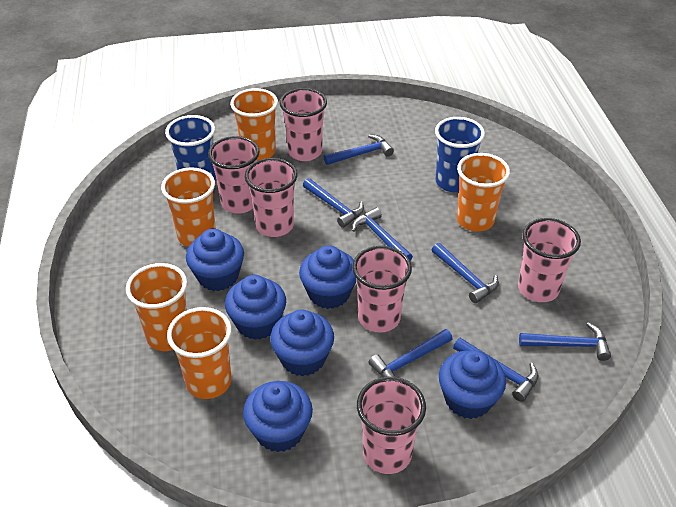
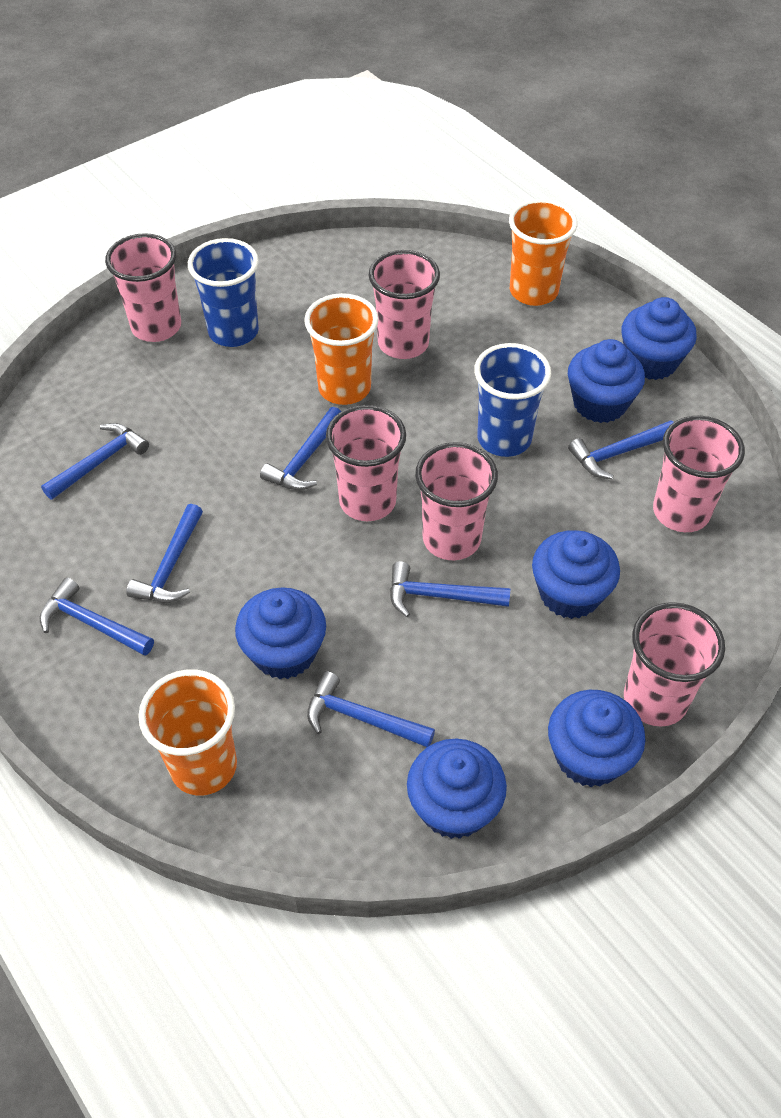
orange cup: 5 -> 3

